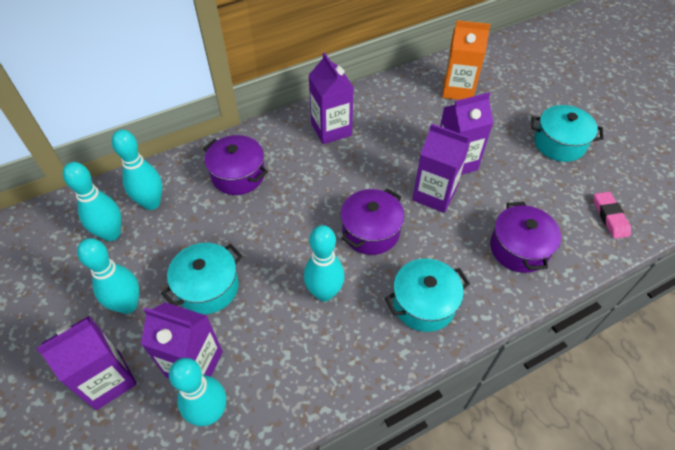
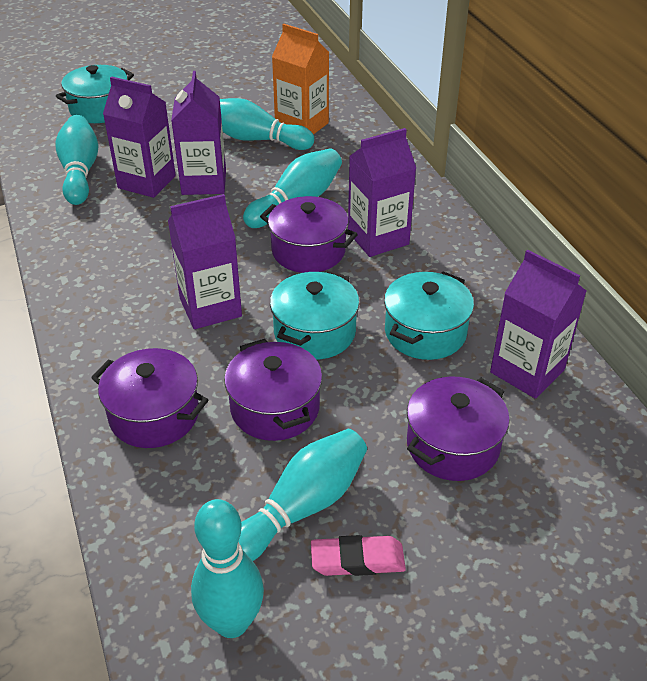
purple pot: 3 -> 4

